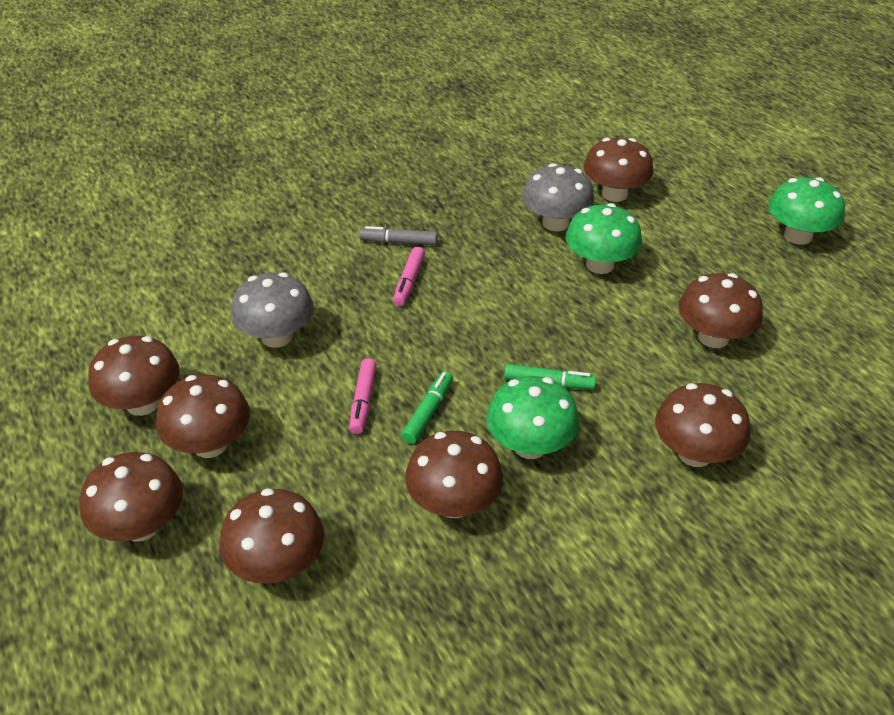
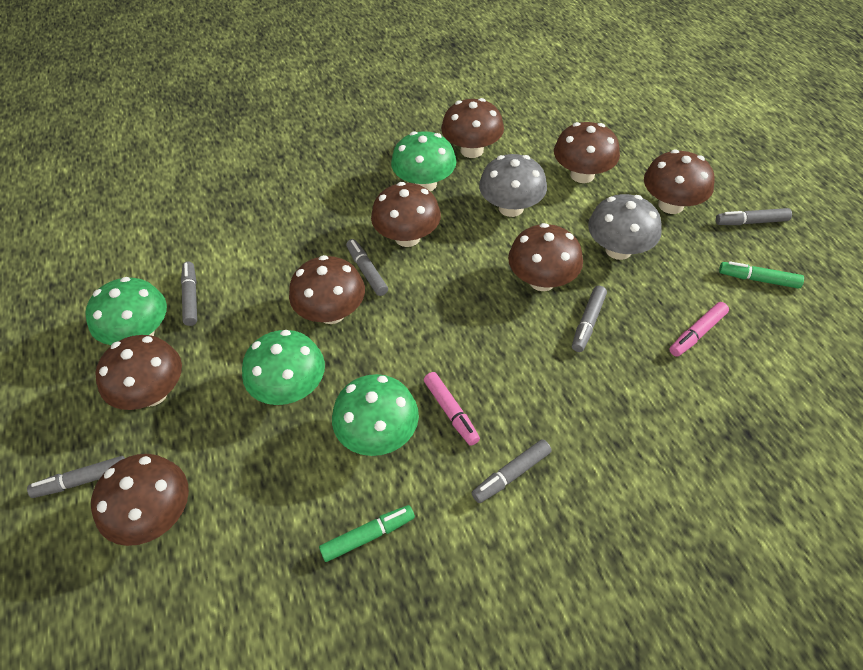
green mushroom: 3 -> 4
grey marker: 1 -> 6

